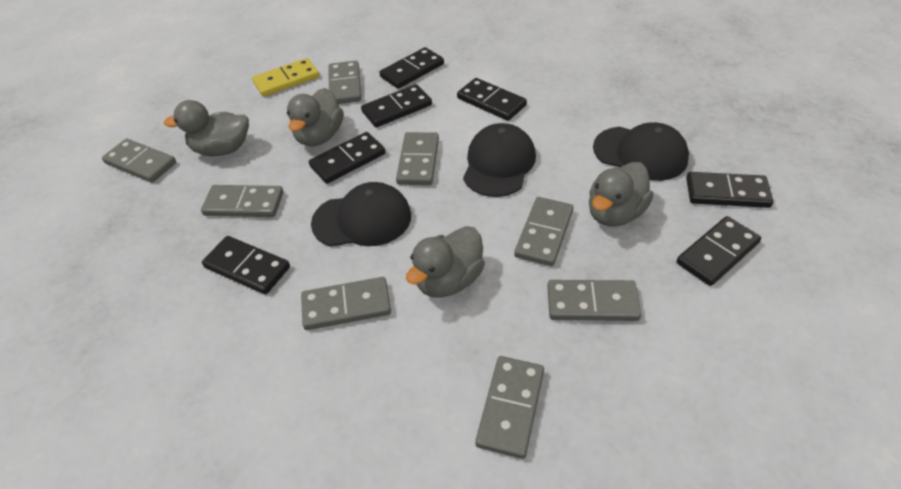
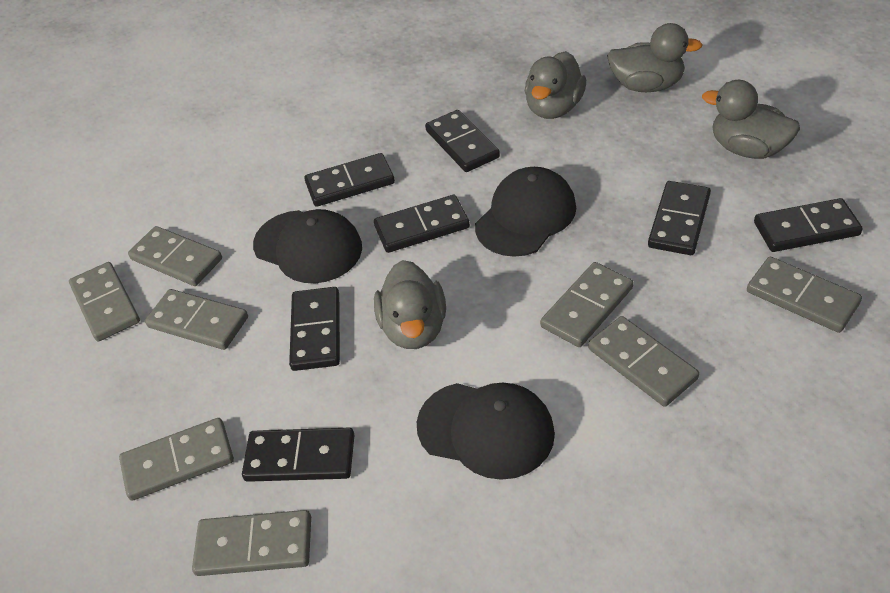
yellow domino: 1 -> 0

